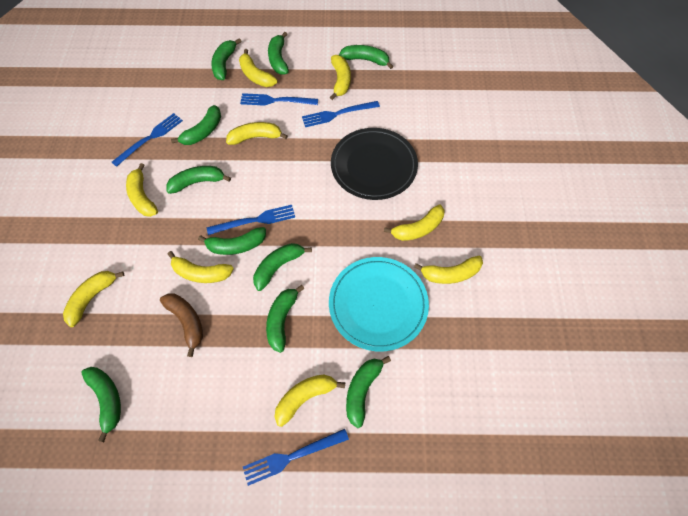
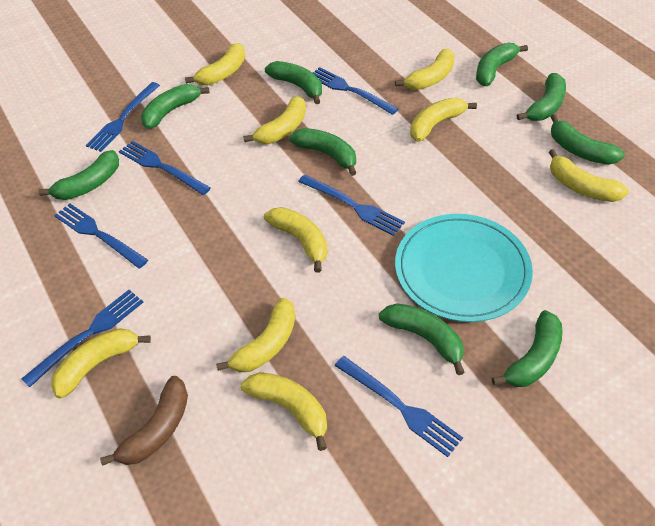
black plate: 1 -> 0
blue fork: 5 -> 7
green banana: 10 -> 9

